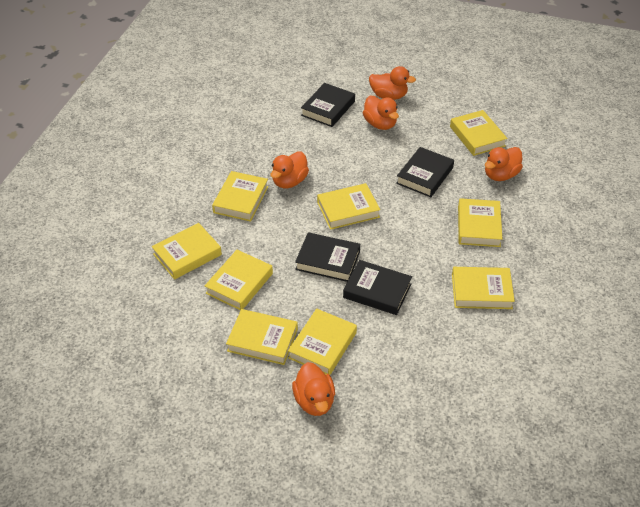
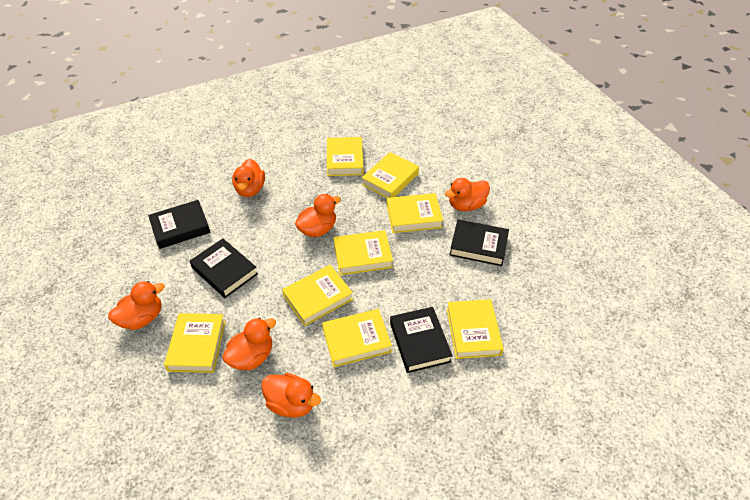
orange duck: 5 -> 6
yellow book: 9 -> 8

